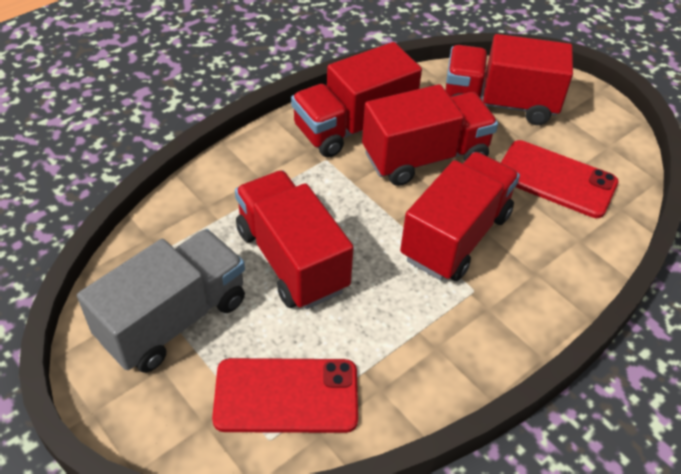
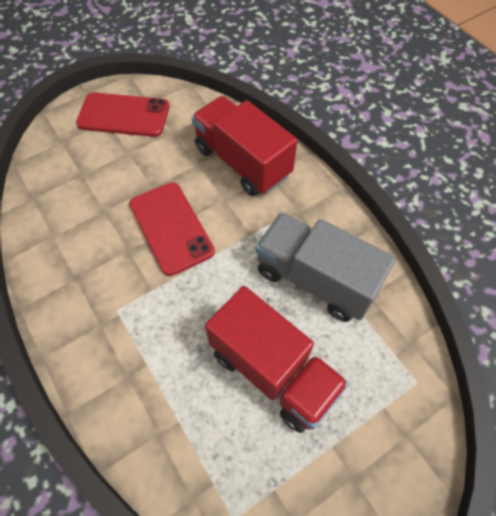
red truck: 5 -> 2

